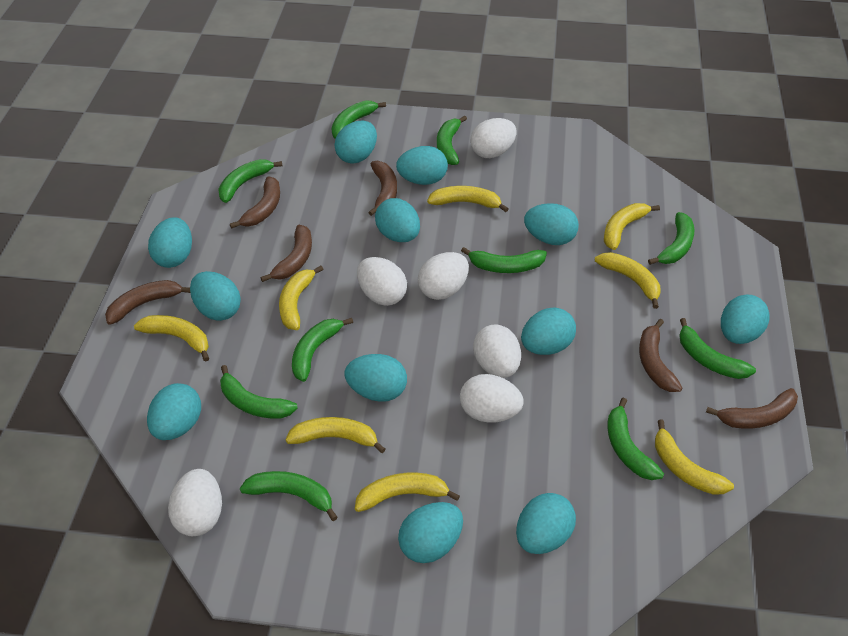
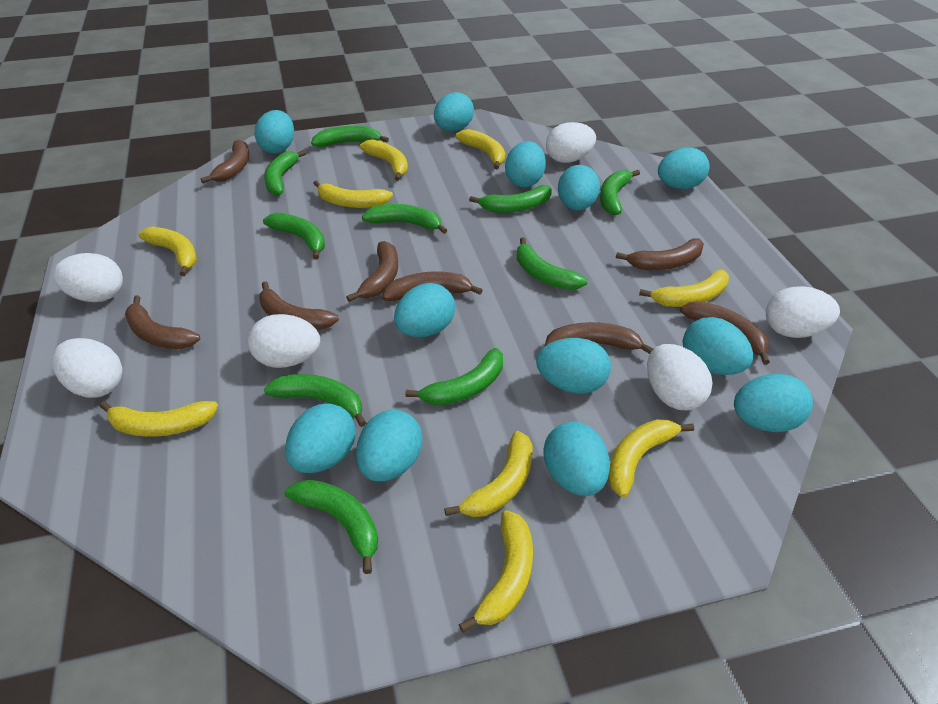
brown banana: 6 -> 8
yellow banana: 8 -> 9

